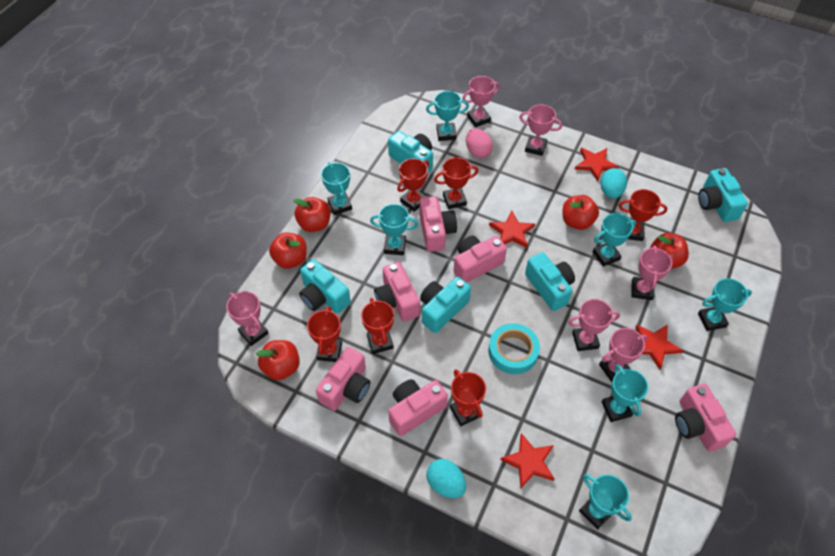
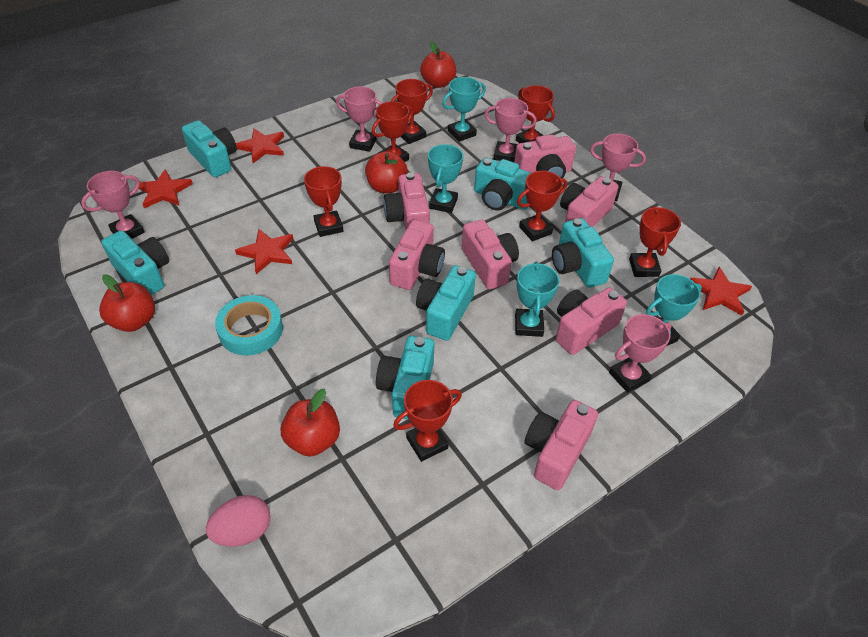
pink camera: 6 -> 7
pink trophy: 6 -> 5
red apple: 5 -> 4
red trophy: 6 -> 7
turquoise camera: 5 -> 6
turquoise egg: 2 -> 0
turquoise trophy: 7 -> 4

